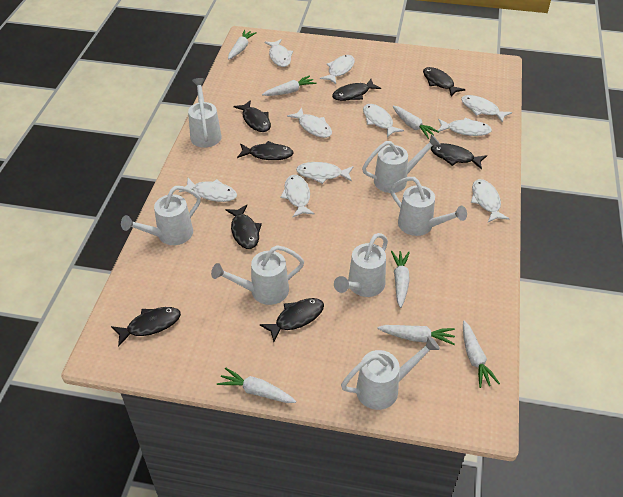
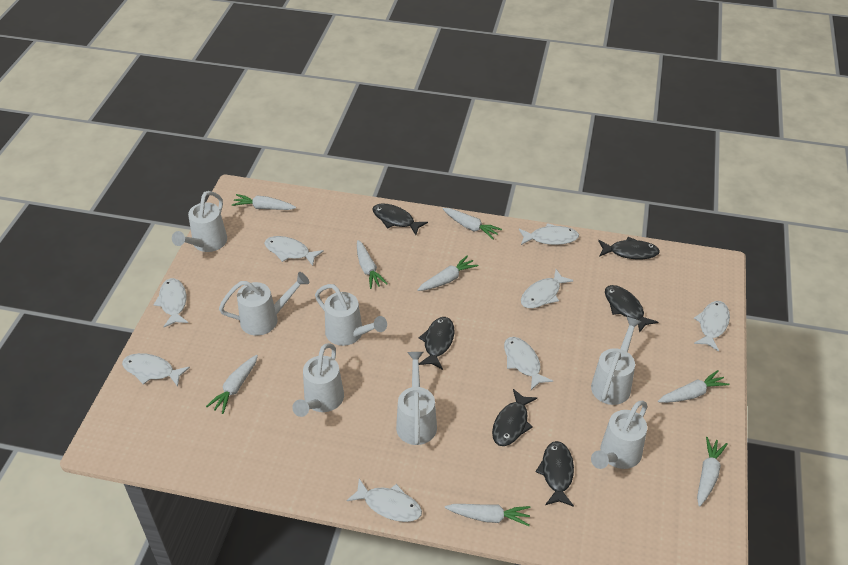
black fish: 8 -> 6
white carrot: 7 -> 8
white fish: 10 -> 8

